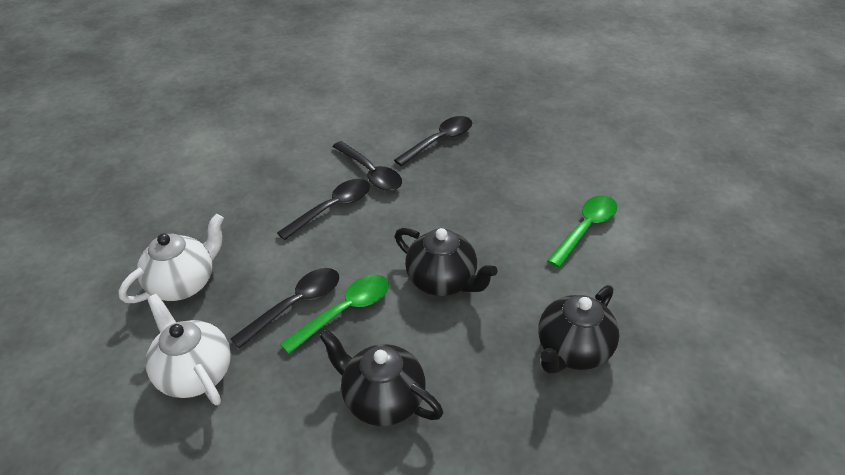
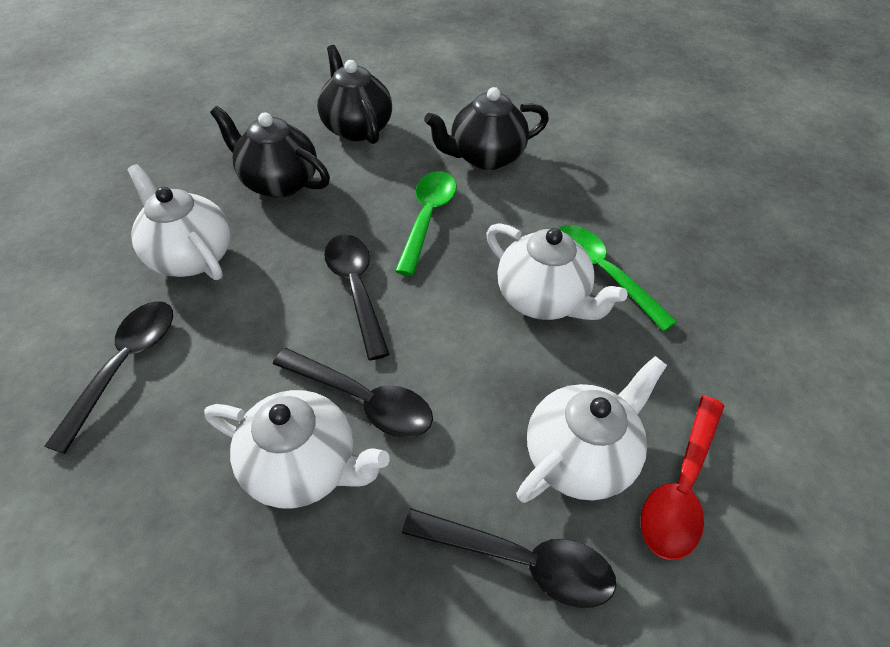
red spoon: 0 -> 1
white teapot: 2 -> 4

